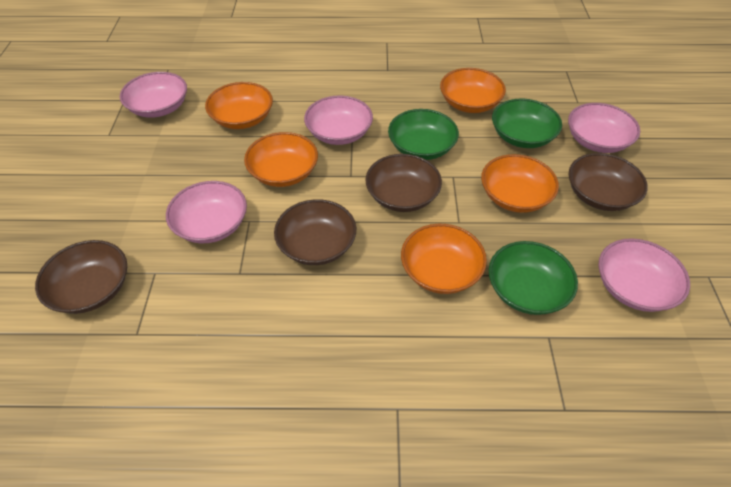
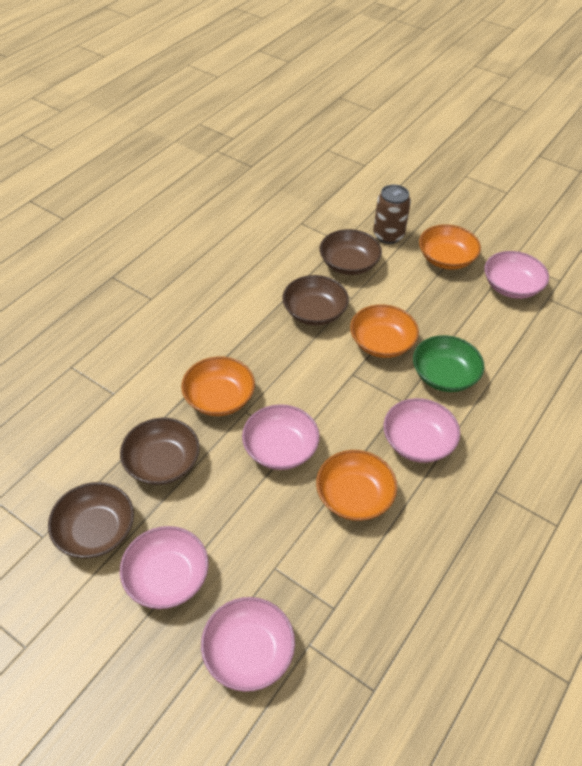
brown can: 0 -> 1
green bowl: 3 -> 1
orange bowl: 5 -> 4

